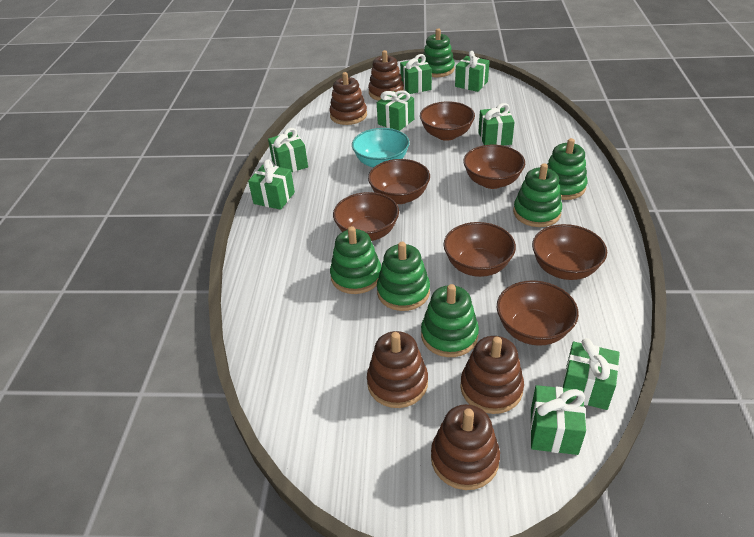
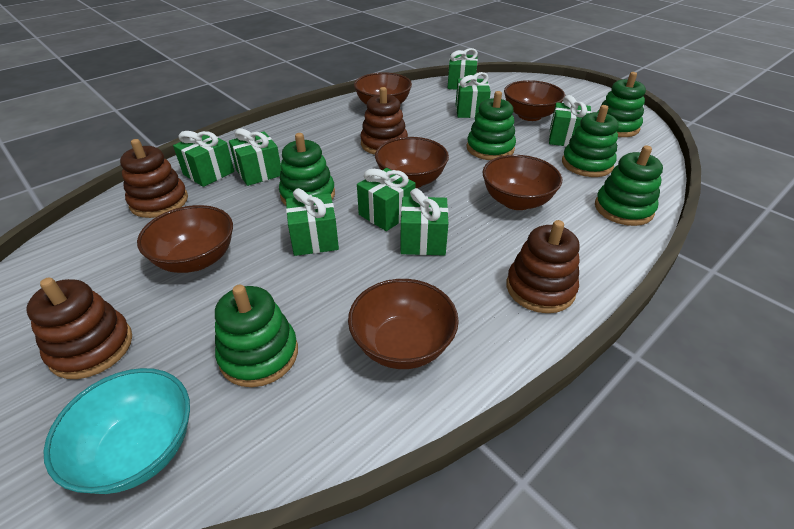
brown bowl: 7 -> 6
brown stacking toy: 5 -> 4

